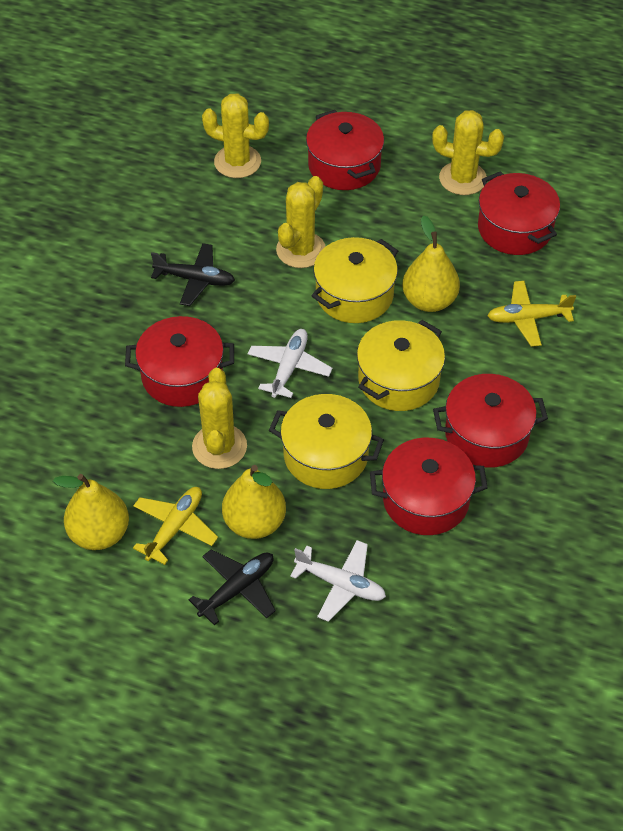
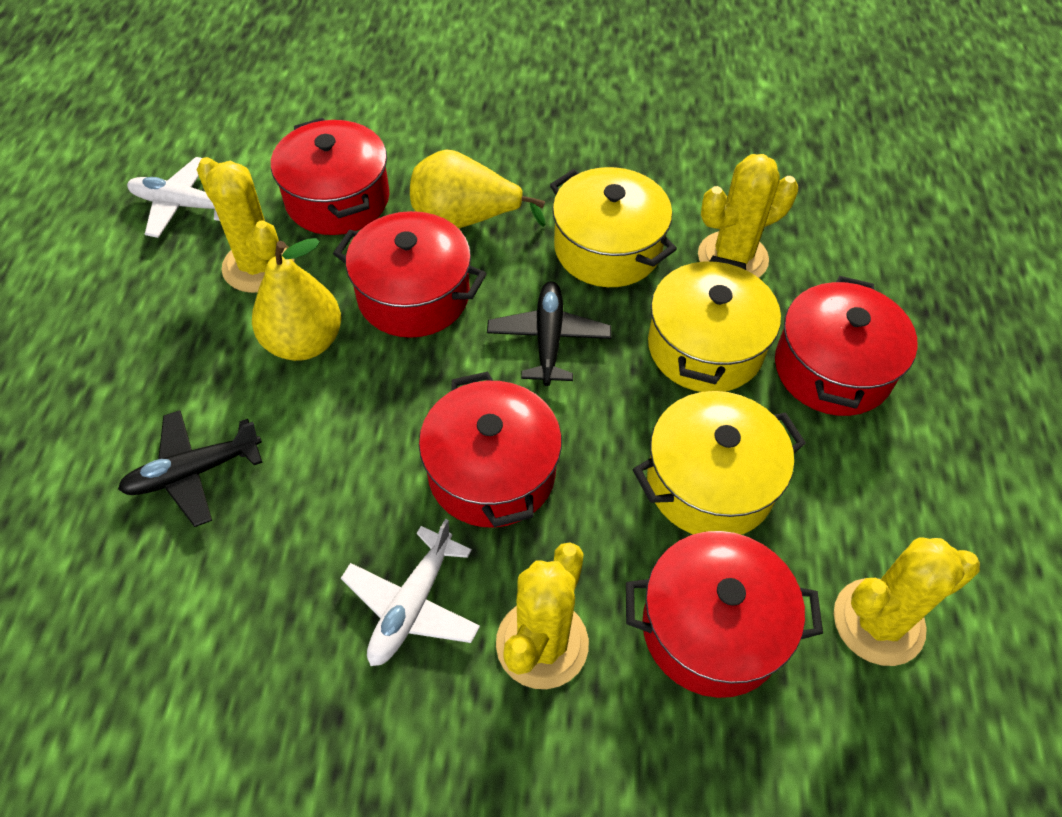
yellow pear: 3 -> 2
yellow plane: 2 -> 0

